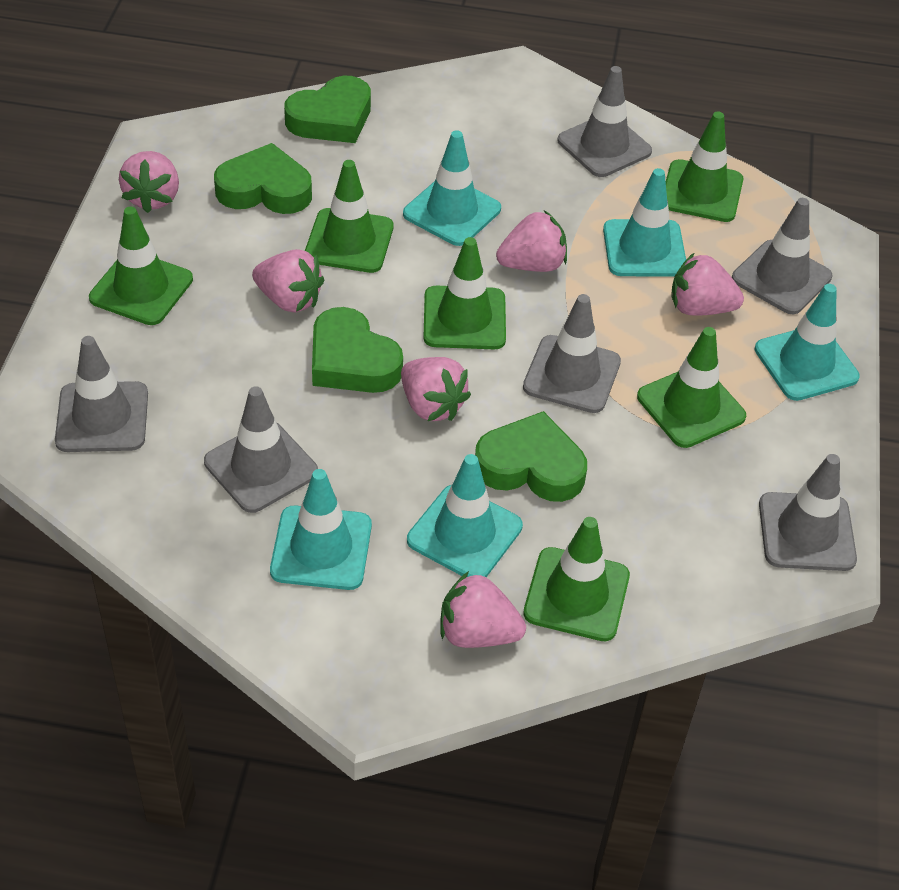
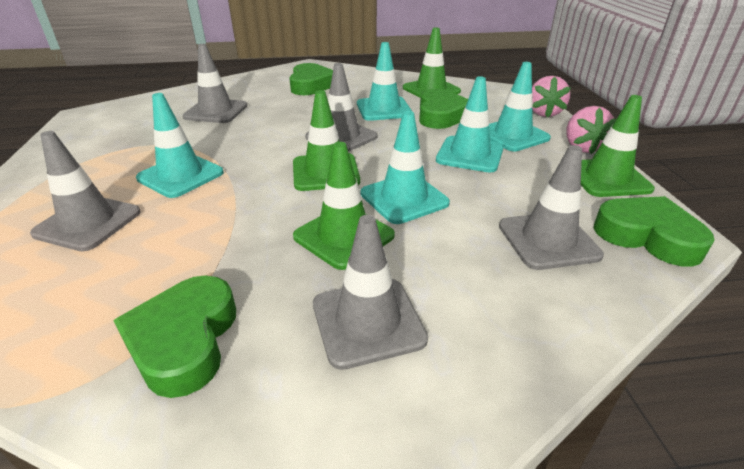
green traffic cone: 6 -> 4
grey traffic cone: 6 -> 5
pink strawberry: 6 -> 2

